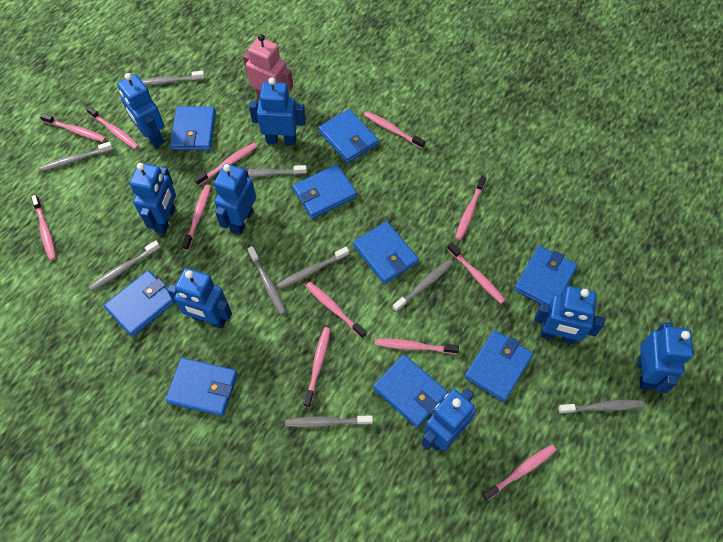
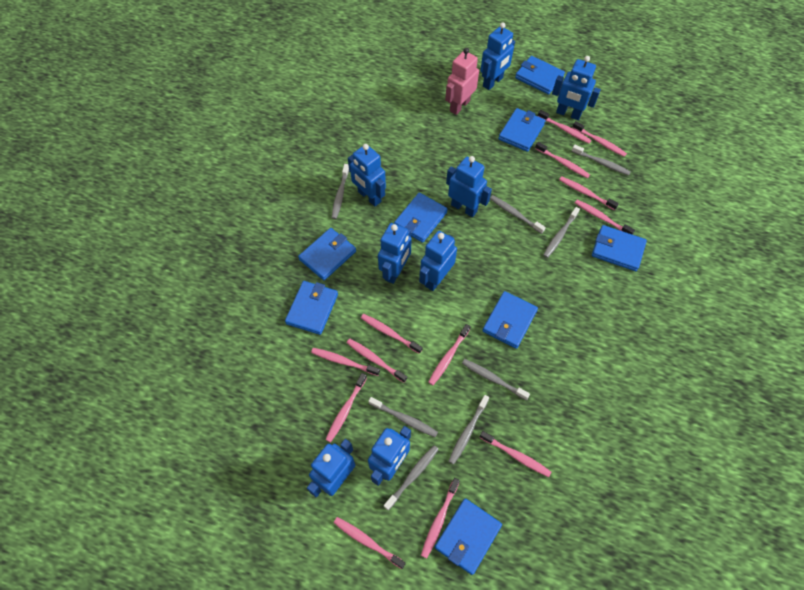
blue wallet: 9 -> 8
grey toothbrush: 9 -> 8
pink toothbrush: 12 -> 13

